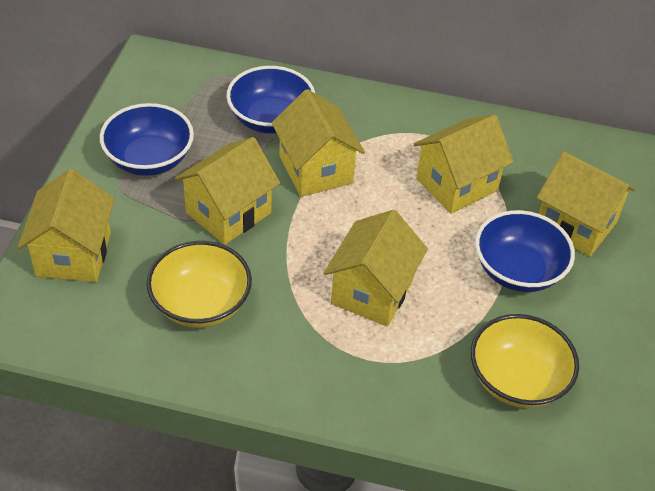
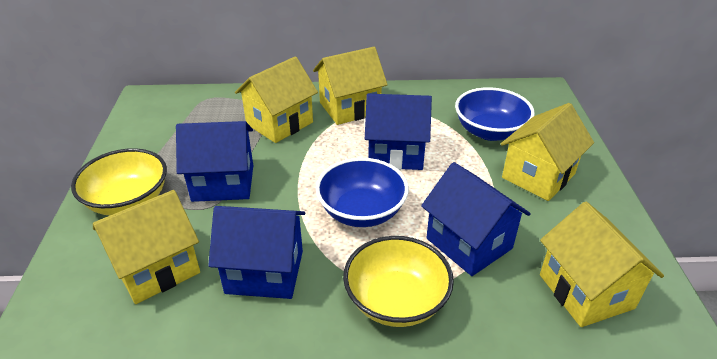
blue bowl: 3 -> 2
blue house: 0 -> 4
yellow house: 6 -> 5

